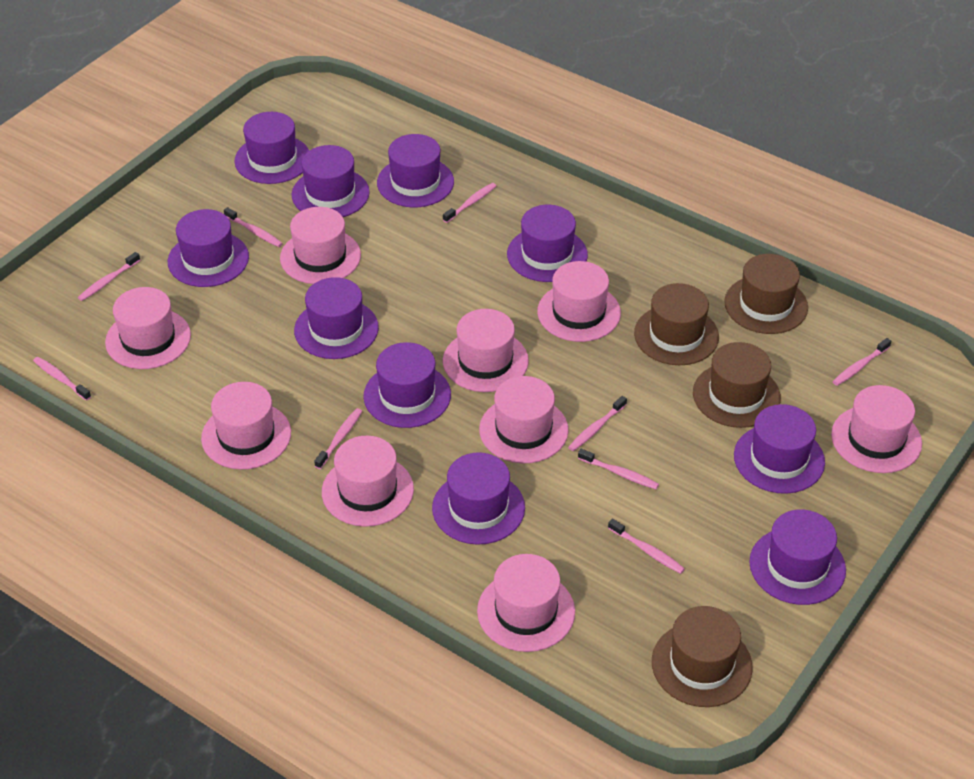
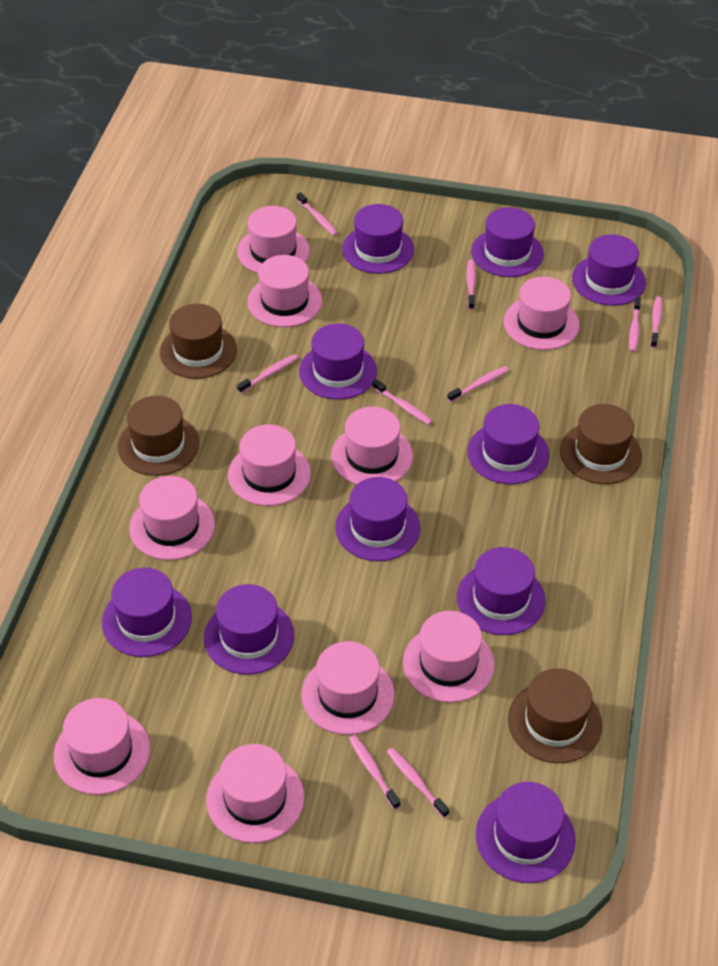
pink hat: 9 -> 10

